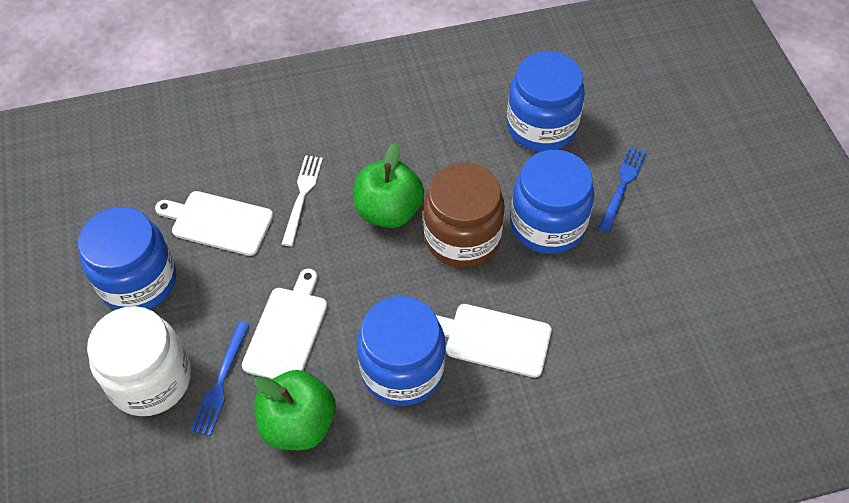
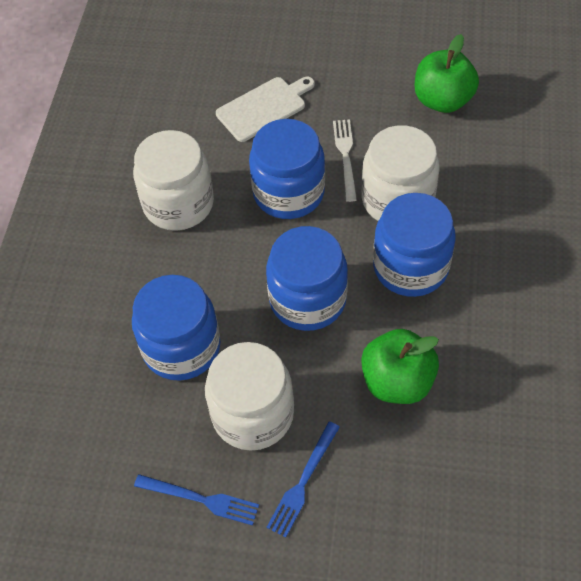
brown jar: 1 -> 0
white cutting board: 3 -> 1
white jar: 1 -> 3

